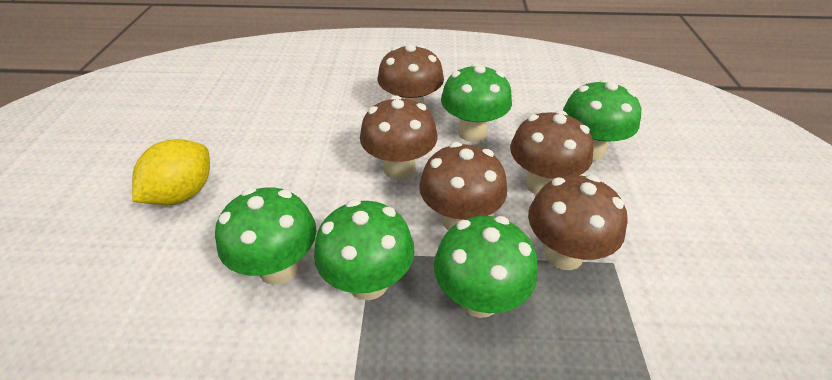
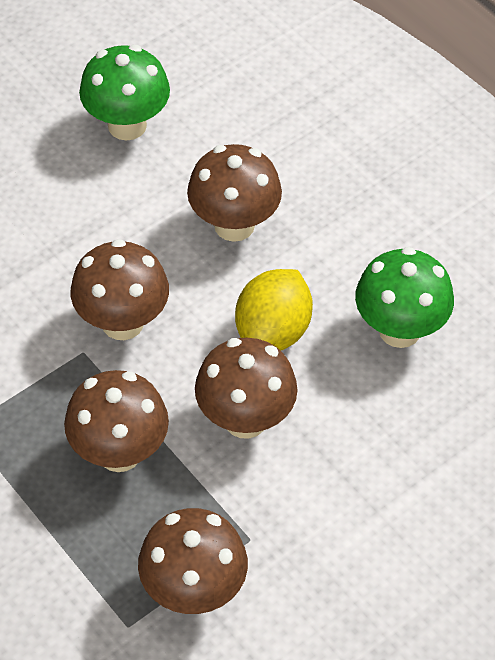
green mushroom: 5 -> 2

